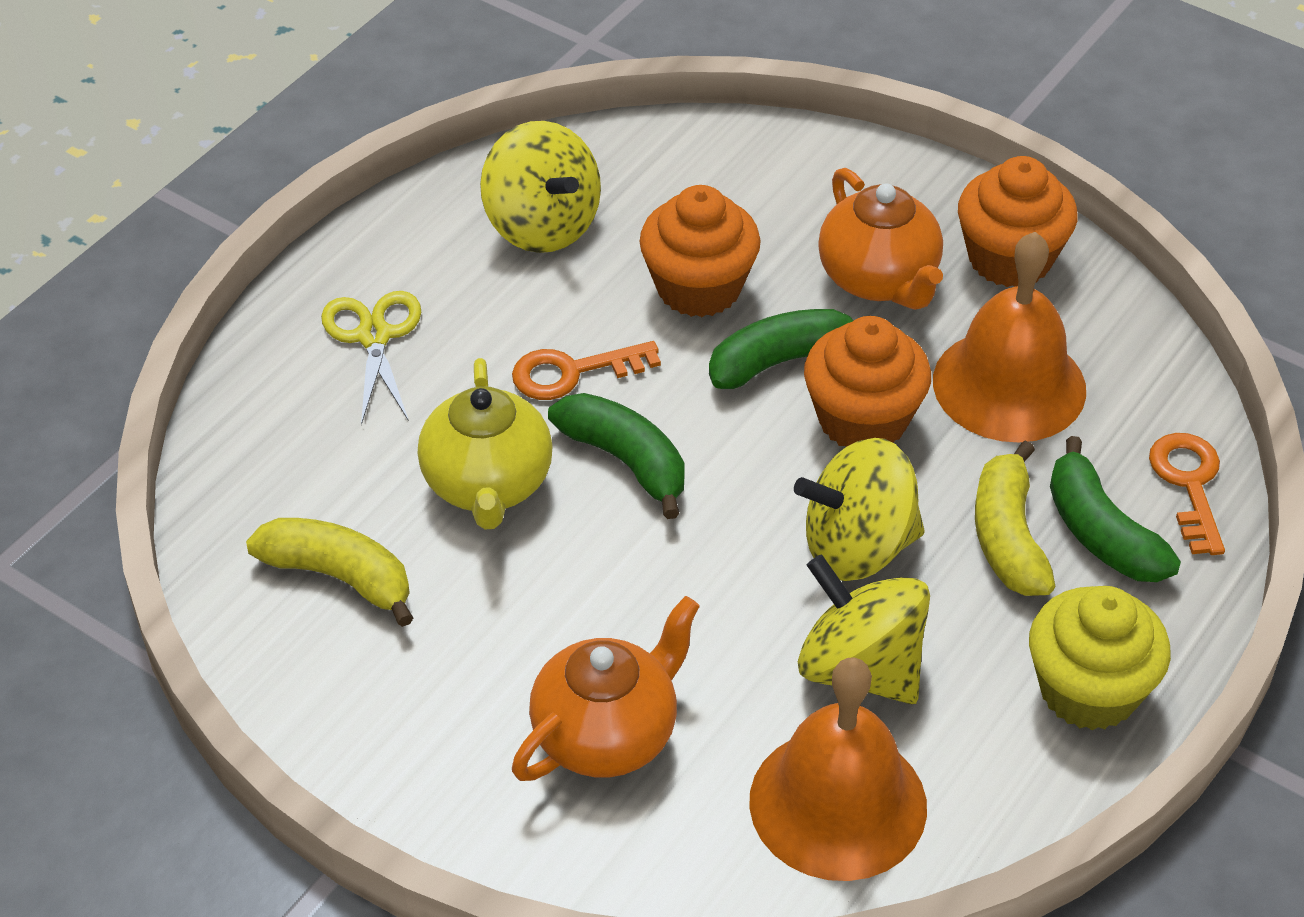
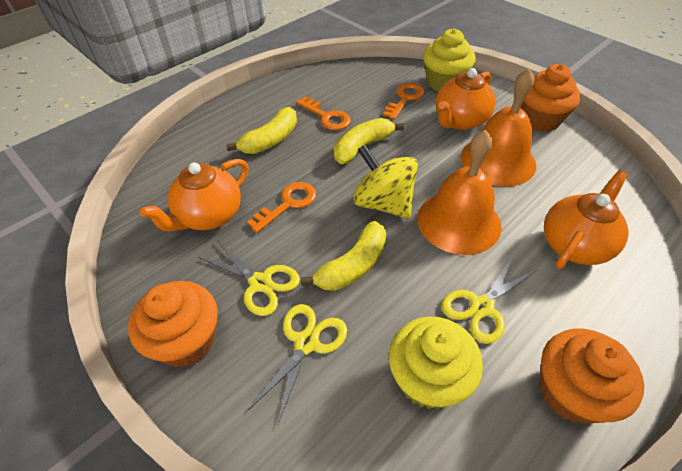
green banana: 3 -> 0
orange key: 2 -> 3
orange teapot: 2 -> 3
yellow banana: 2 -> 3
yellow cupcake: 1 -> 2
yellow scissors: 1 -> 3
yellow spinning top: 3 -> 1
yellow teapot: 1 -> 0

